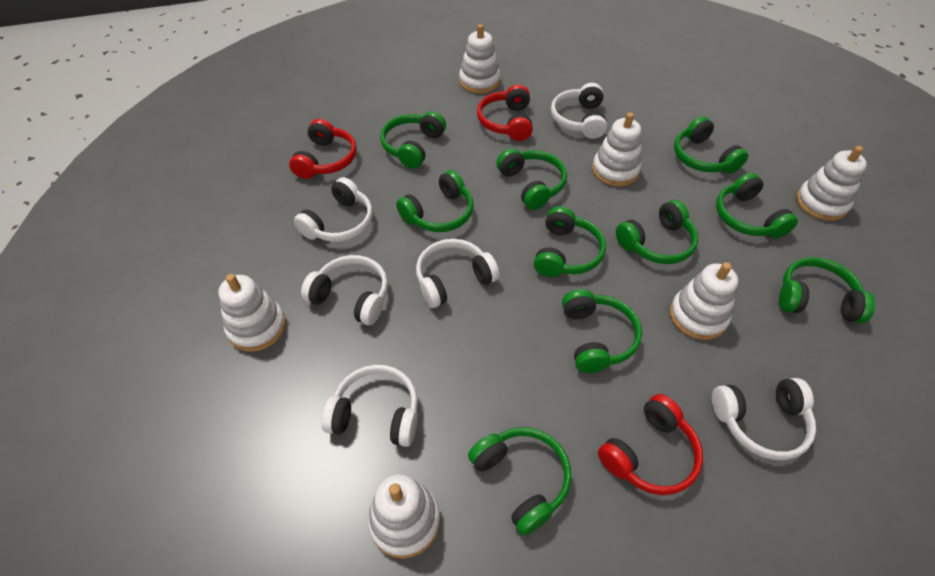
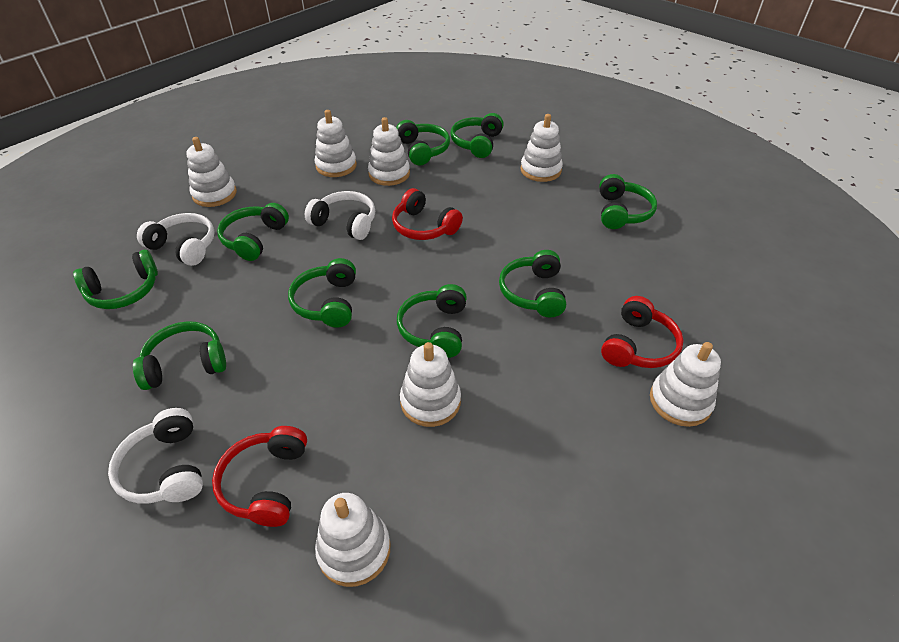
green headphones: 10 -> 9
white headphones: 6 -> 3
white stacking toy: 6 -> 7

